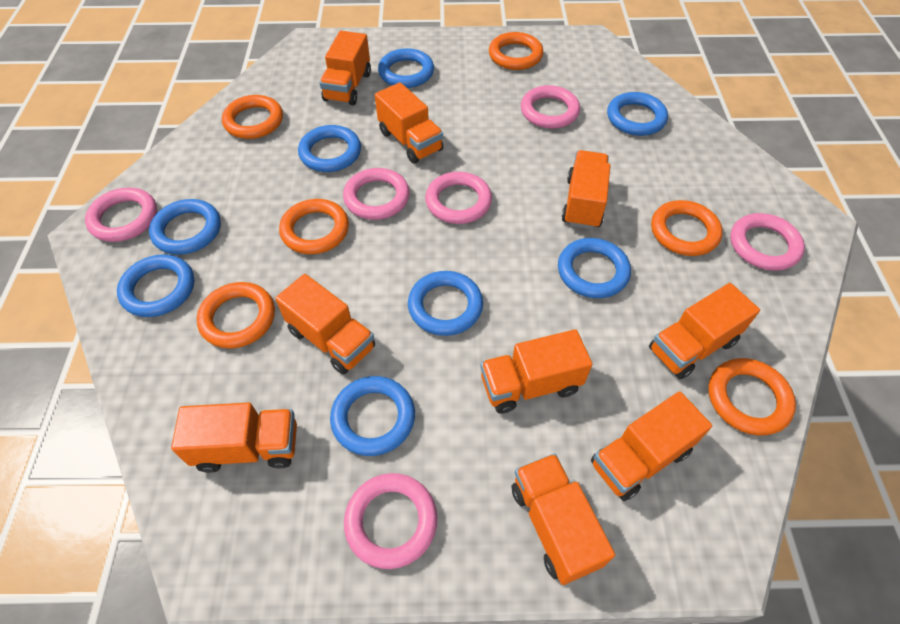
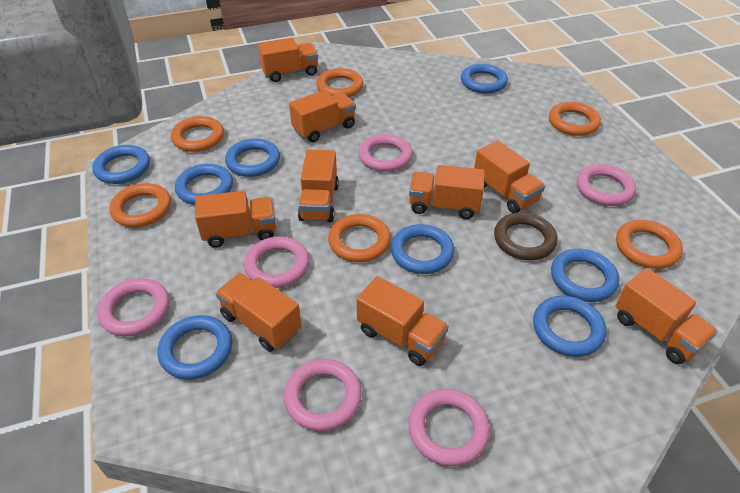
brown ring: 0 -> 1

